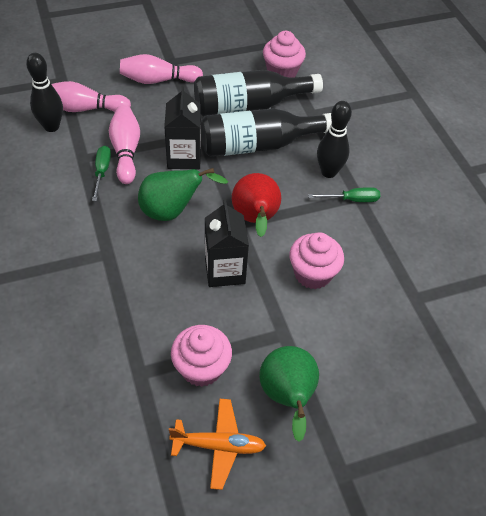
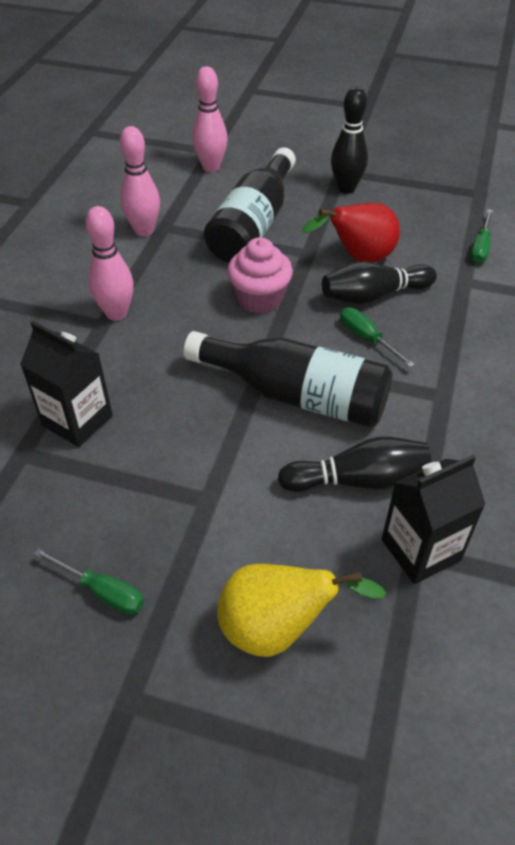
black bowling pin: 2 -> 3
green pear: 2 -> 0
green screwdriver: 2 -> 3
orange plane: 1 -> 0
pink cupcake: 3 -> 1
yellow pear: 0 -> 1

